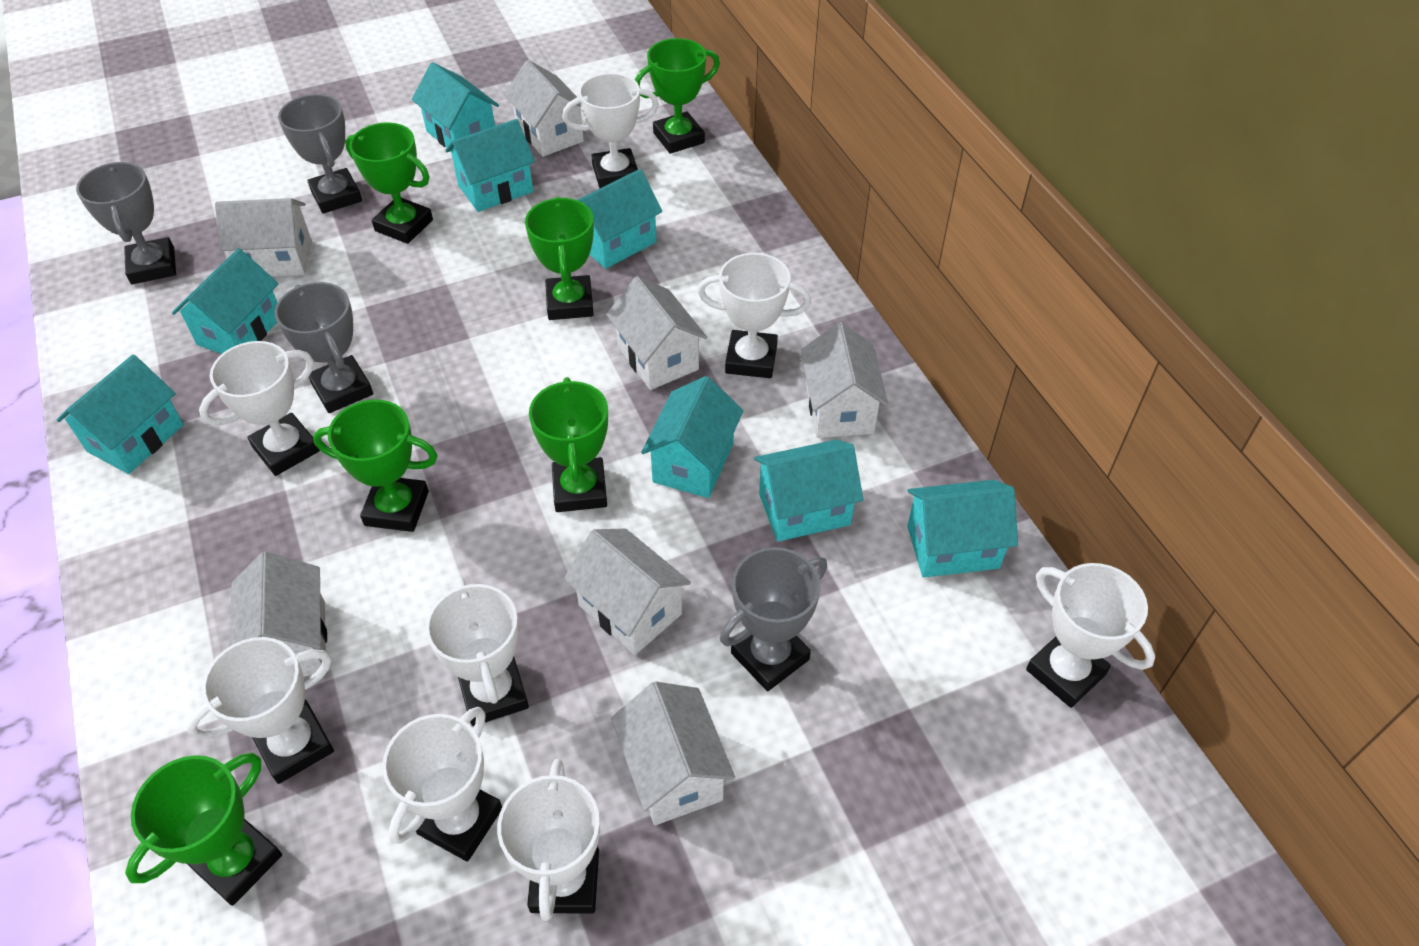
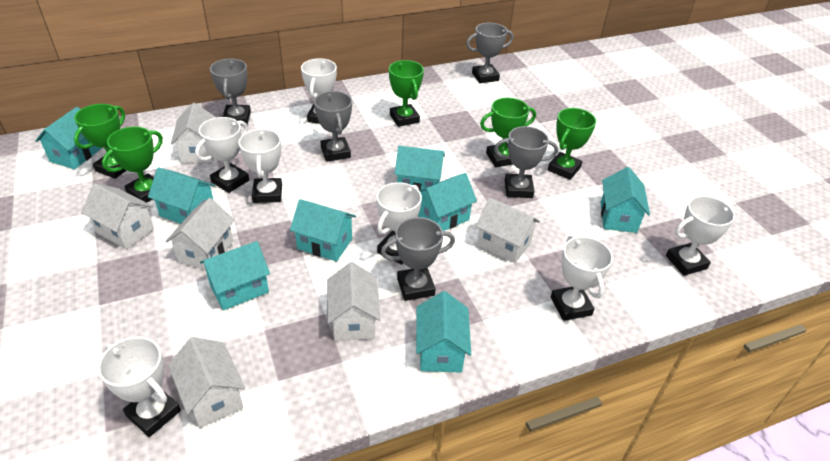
green trophy: 6 -> 5
grey trophy: 4 -> 5
white house: 7 -> 6
white trophy: 8 -> 7

